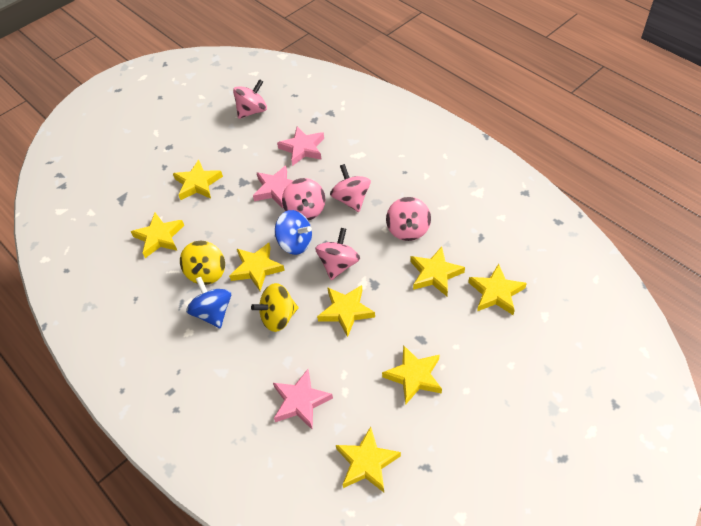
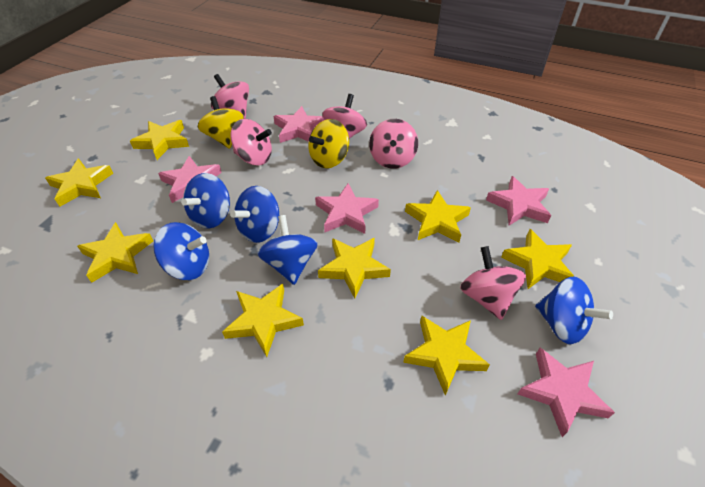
blue spinning top: 2 -> 5
pink star: 3 -> 5

